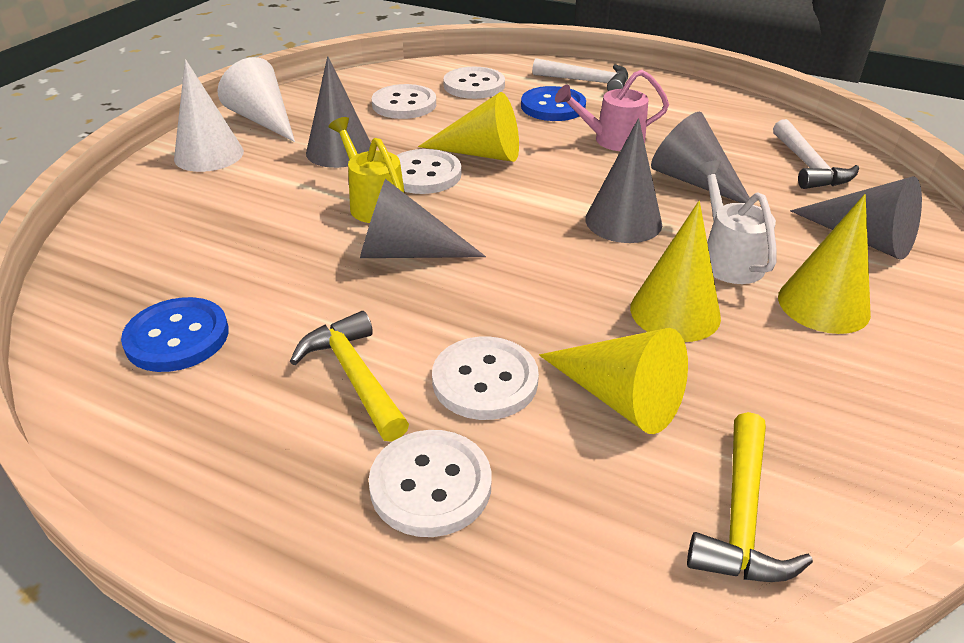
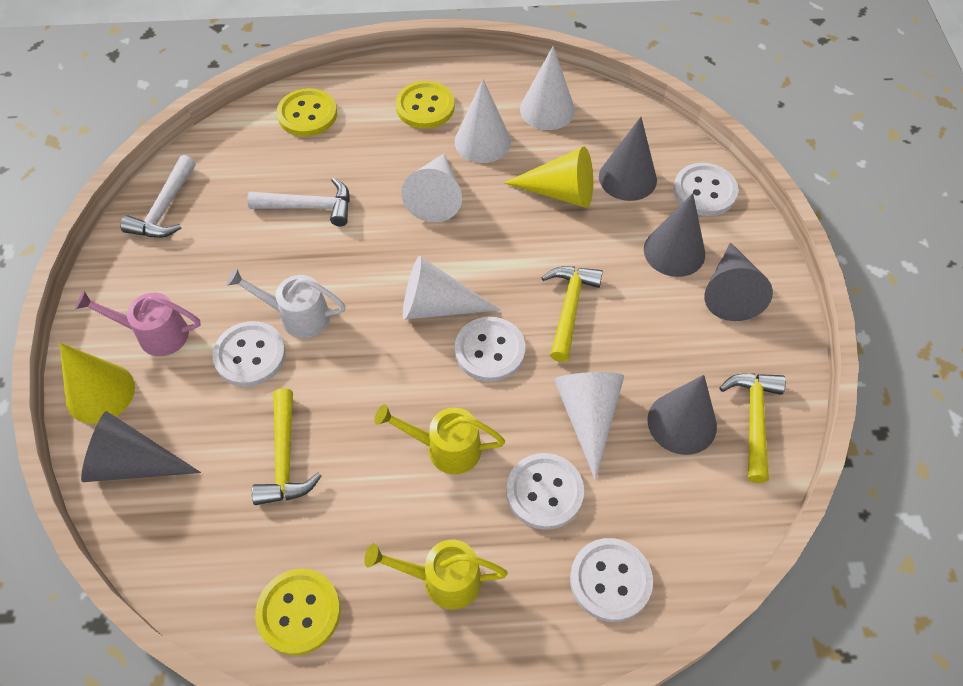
blue button: 2 -> 0
white cone: 2 -> 5
yellow button: 0 -> 3
yellow cone: 4 -> 2
yellow hammer: 2 -> 3
yellow watering can: 1 -> 2

